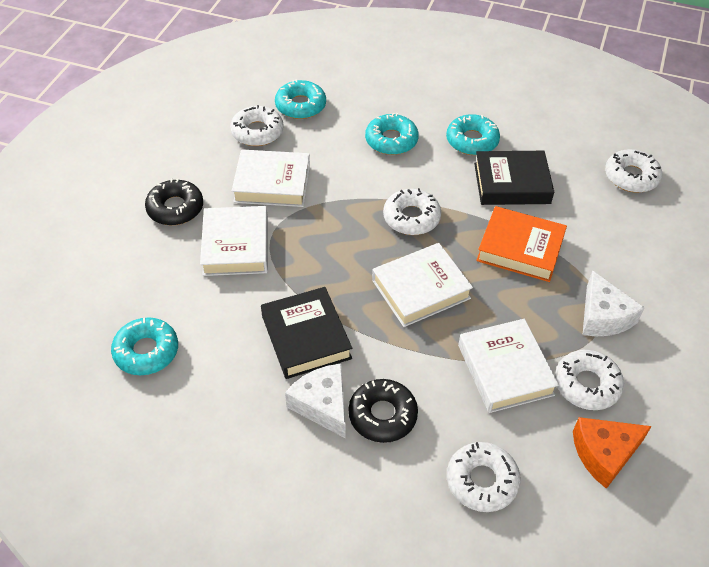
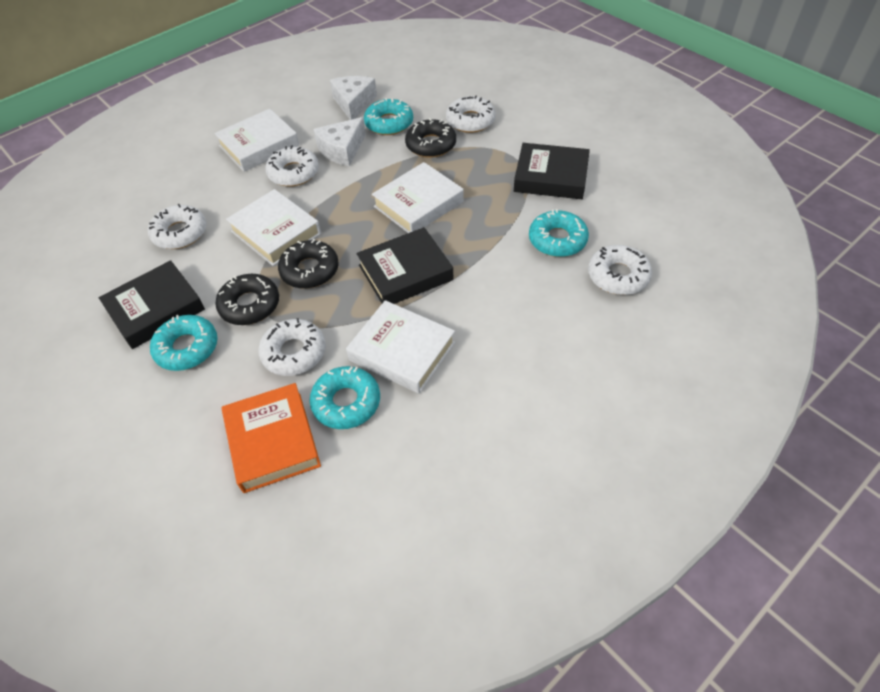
black book: 2 -> 3
black donut: 2 -> 3
orange cheese: 1 -> 0

